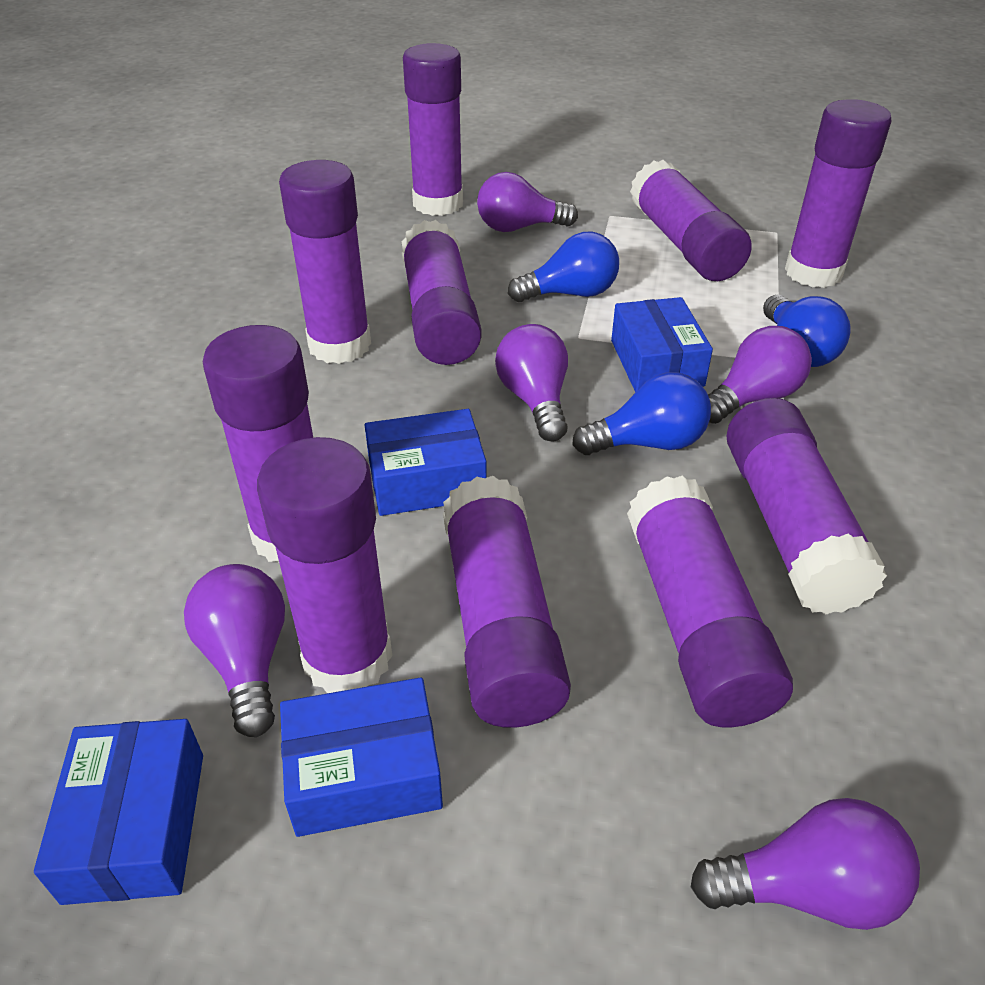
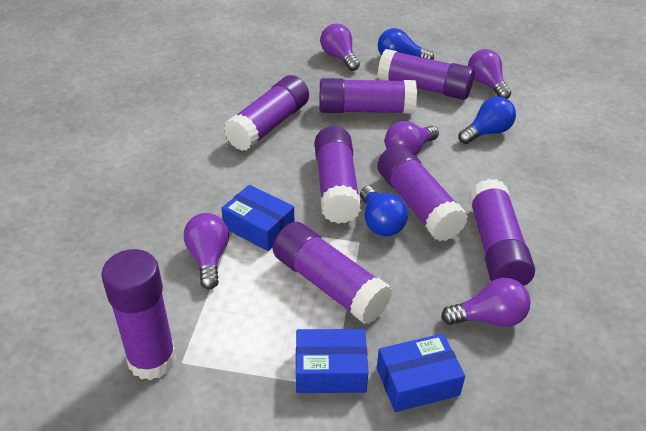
blue box: 4 -> 3
purple glue stick: 10 -> 8

